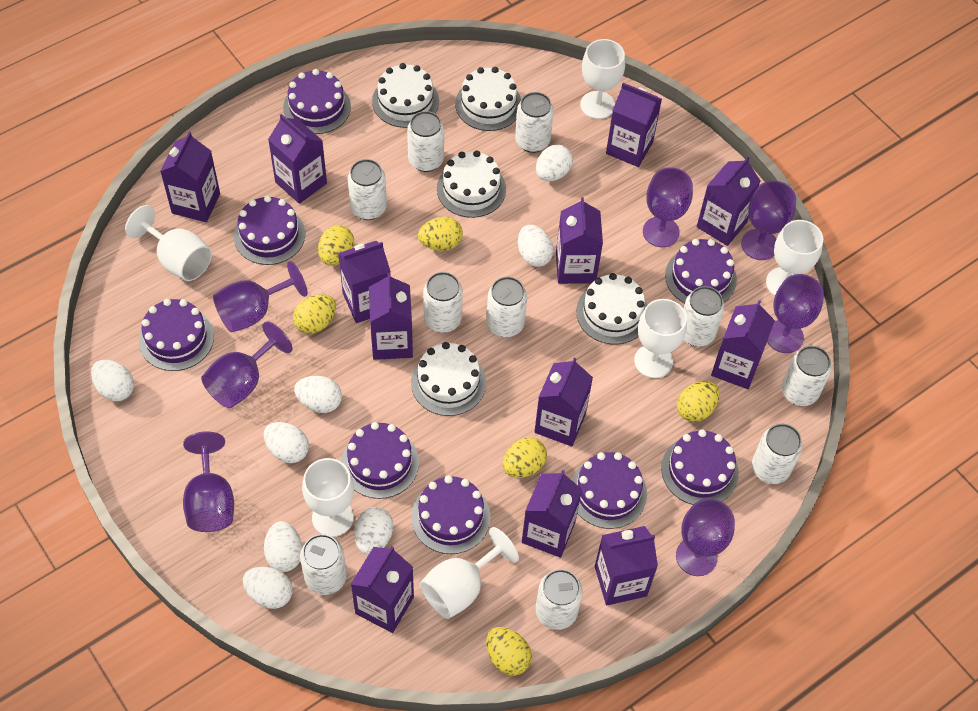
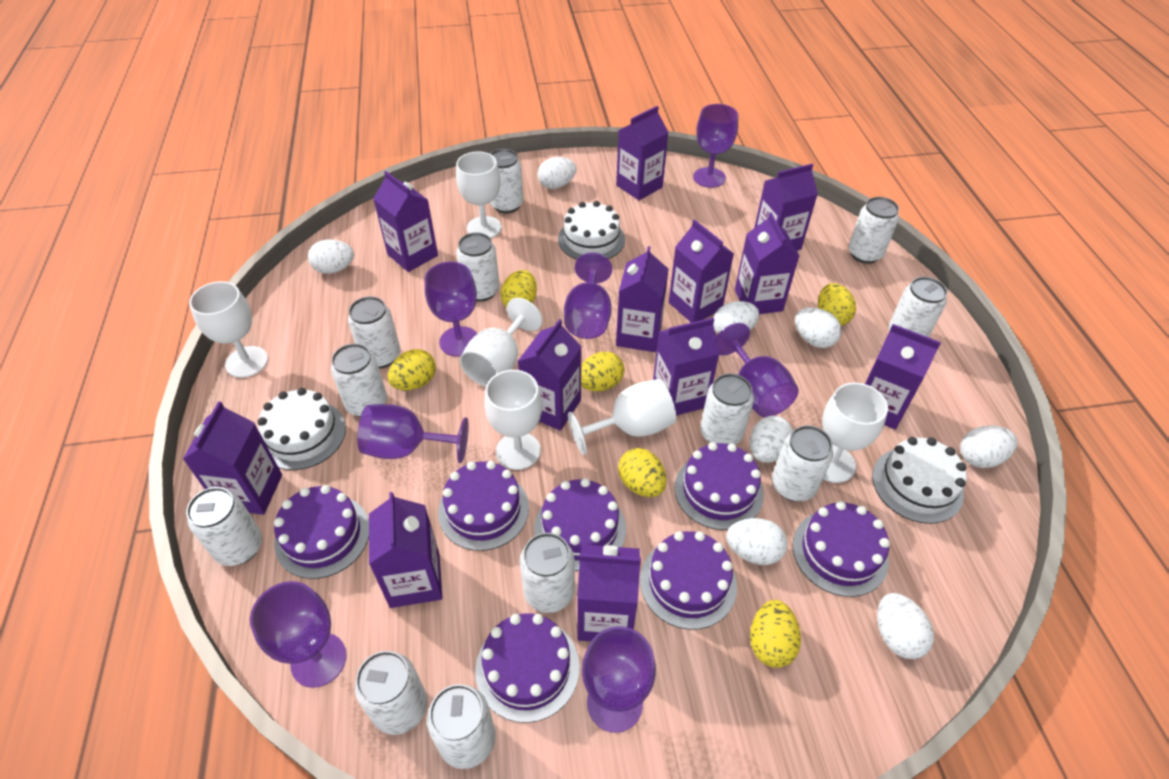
purple cake: 8 -> 7
white cake: 5 -> 3
white can: 10 -> 12

